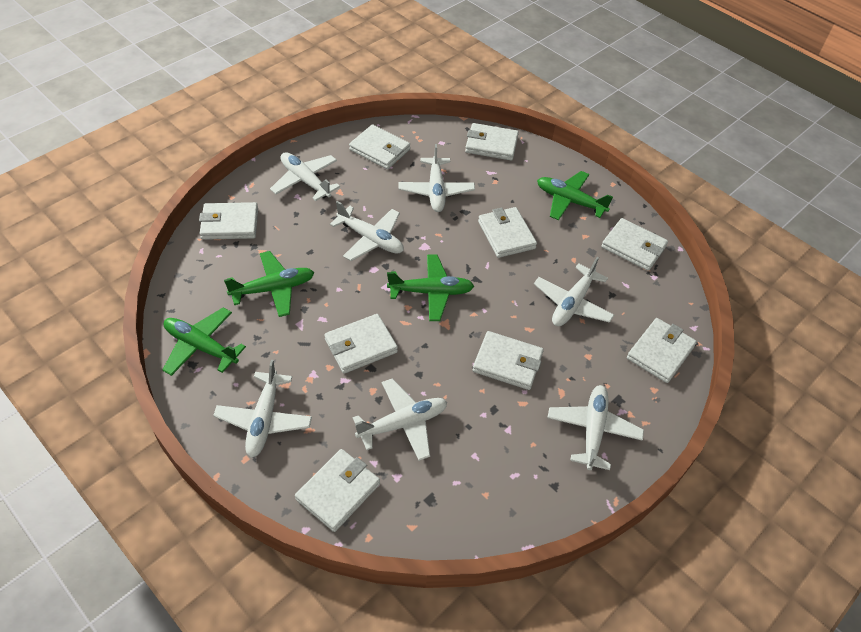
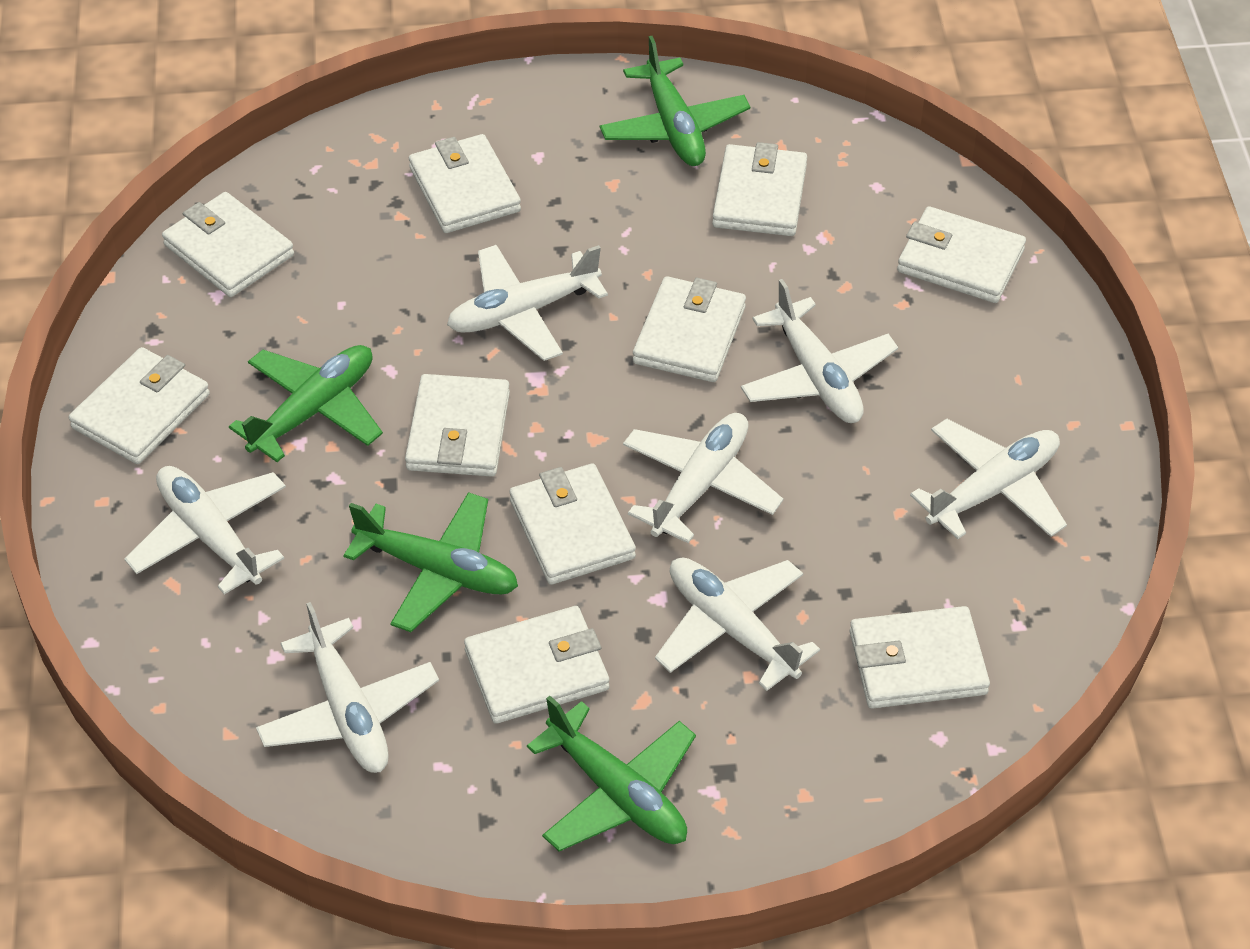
white wallet: 9 -> 10

